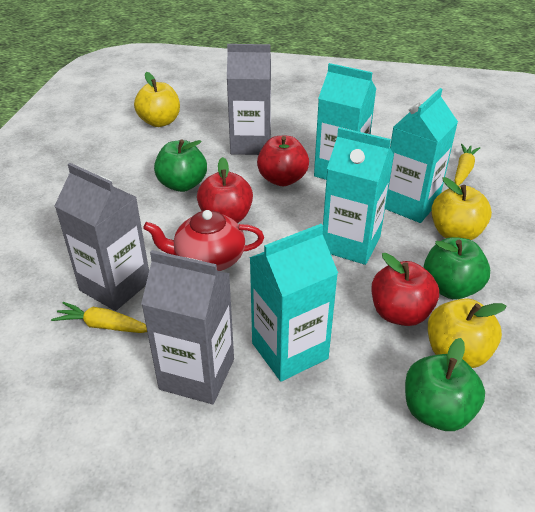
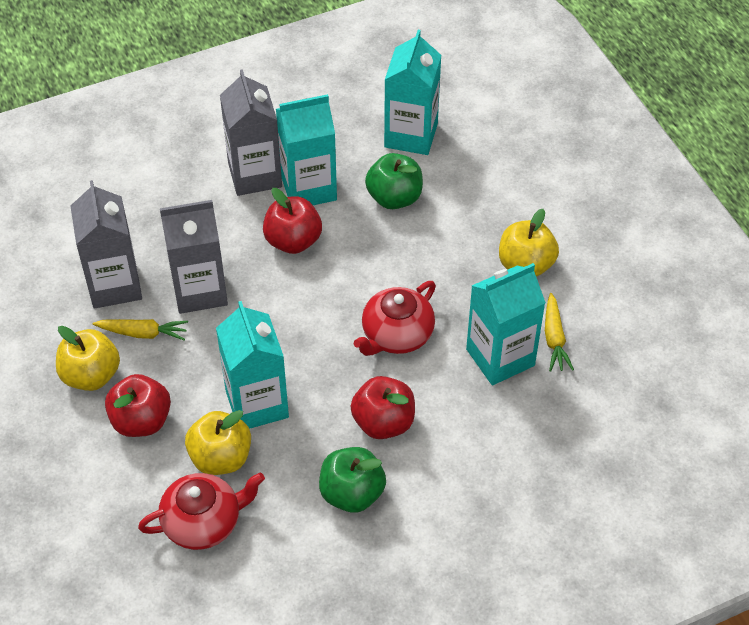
green apple: 3 -> 2
red teapot: 1 -> 2

